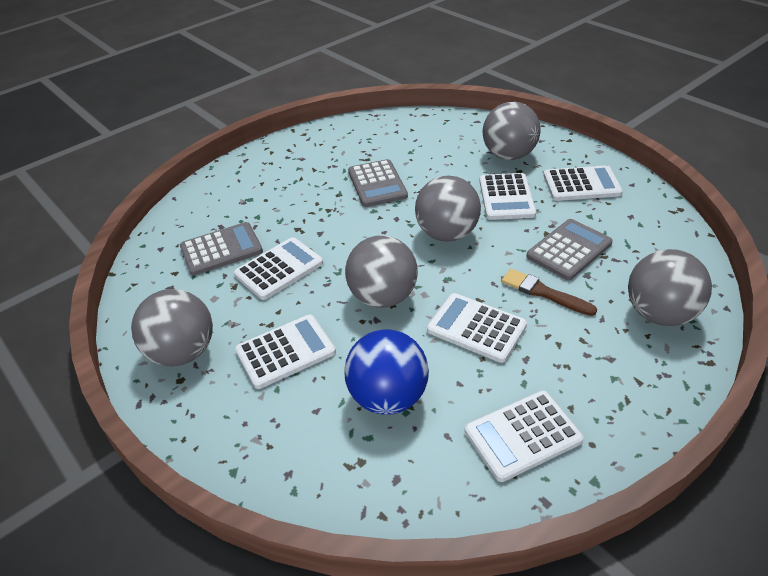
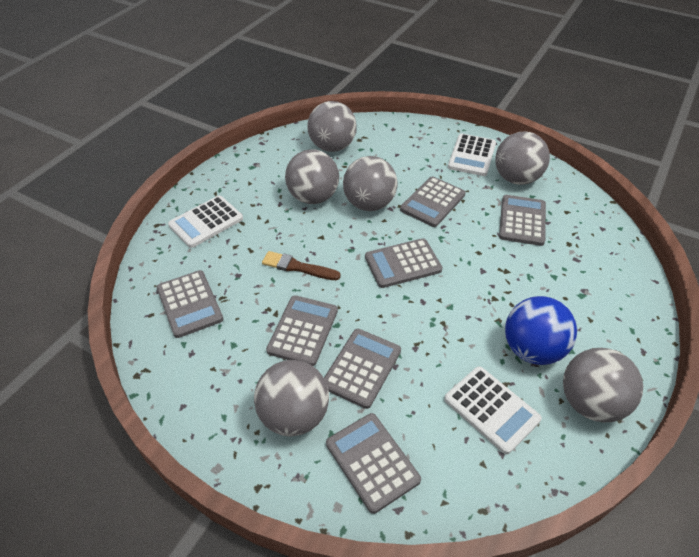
grey ball: 5 -> 6
grey calculator: 3 -> 7
white calculator: 6 -> 3

